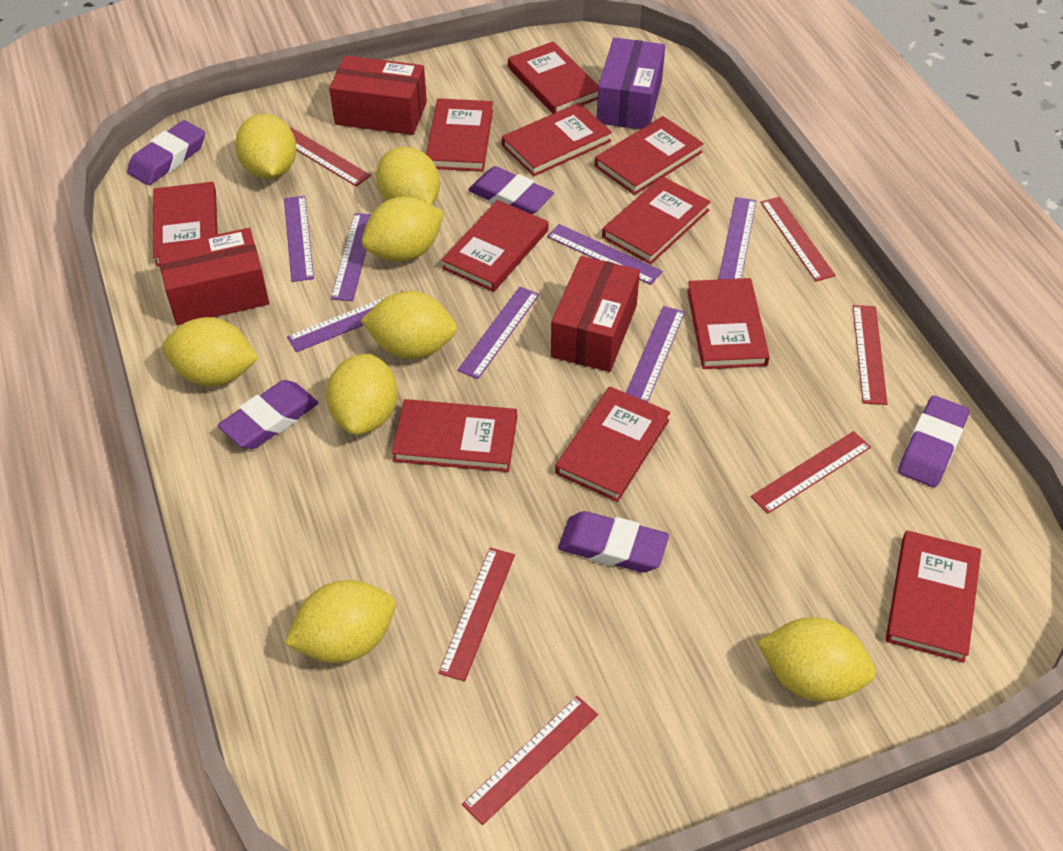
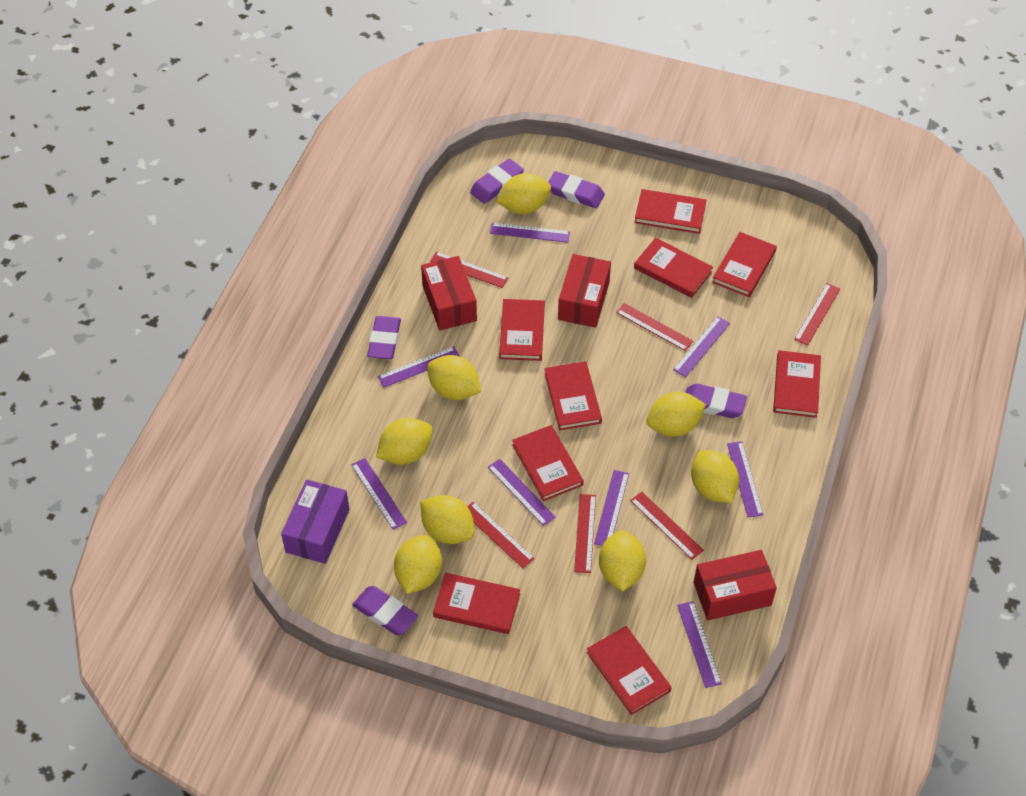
purple ruler: 7 -> 8
red book: 11 -> 9

